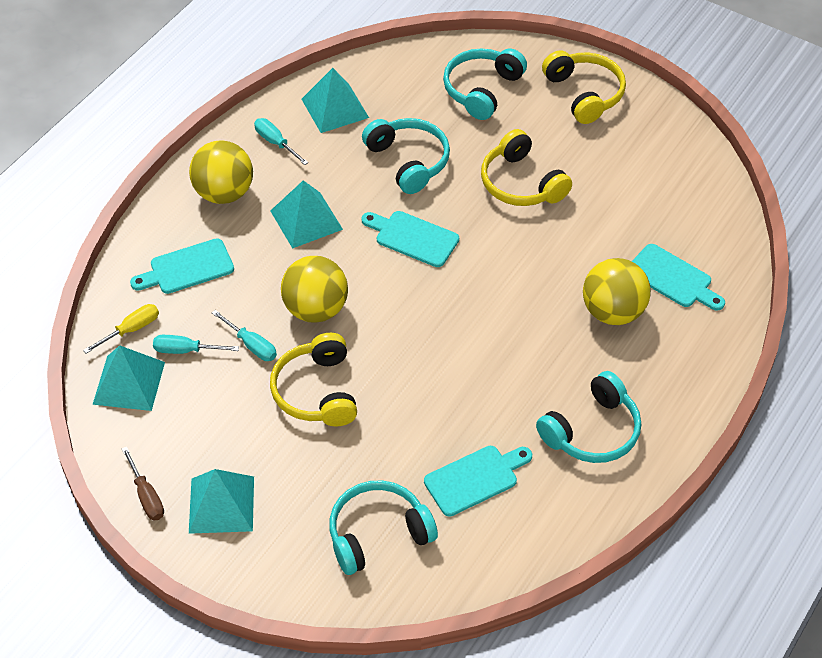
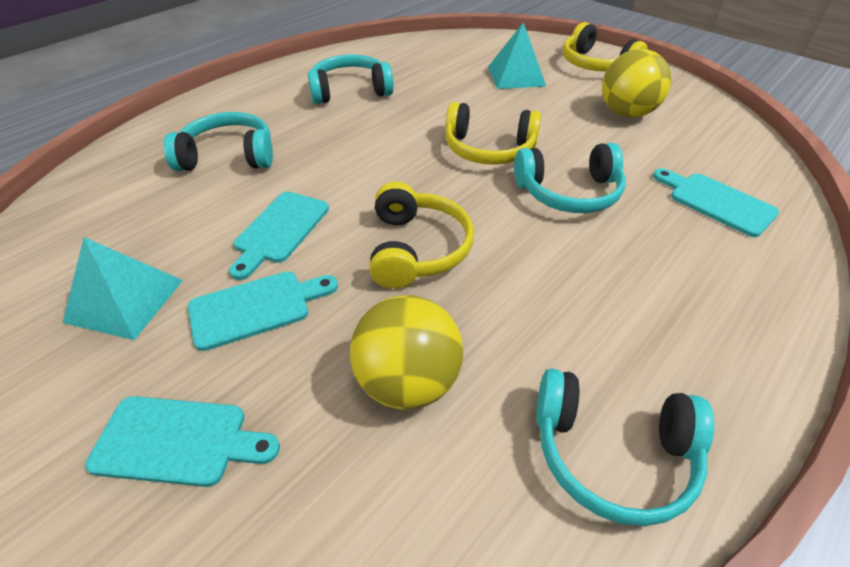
brown screwdriver: 1 -> 0
turquoise pyramid: 4 -> 2
turquoise screwdriver: 3 -> 0
yellow ball: 3 -> 2
yellow screwdriver: 1 -> 0

